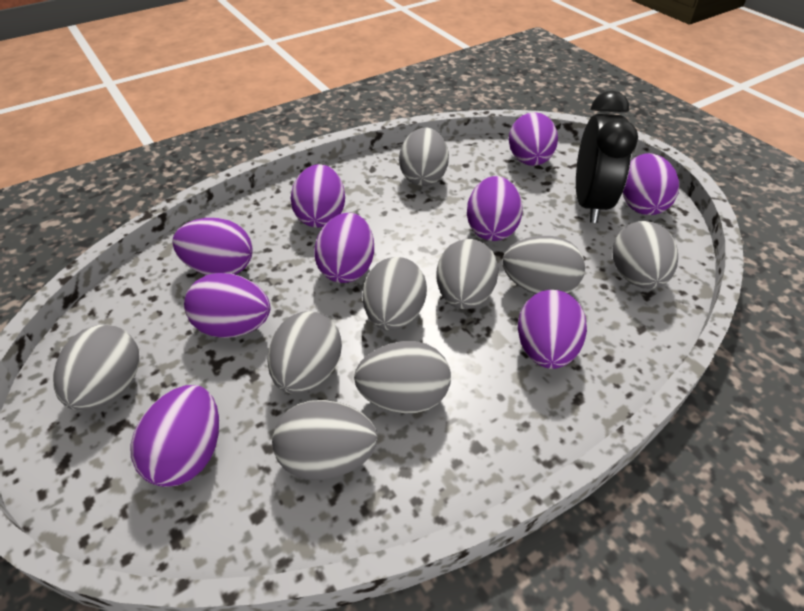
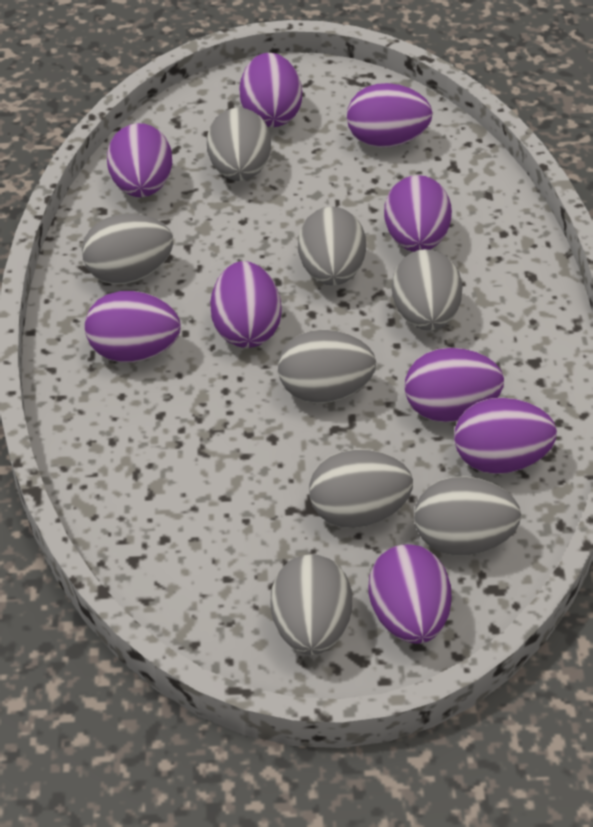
black clock: 1 -> 0
grey egg: 9 -> 8

